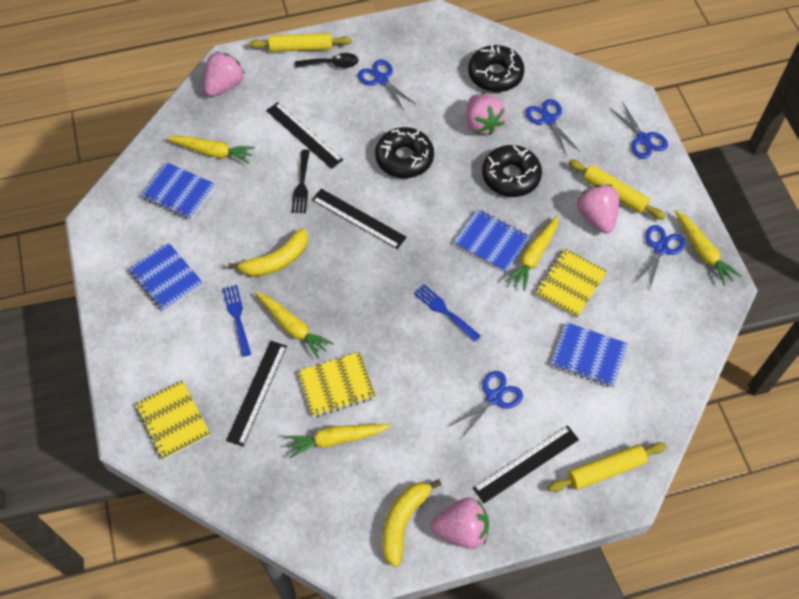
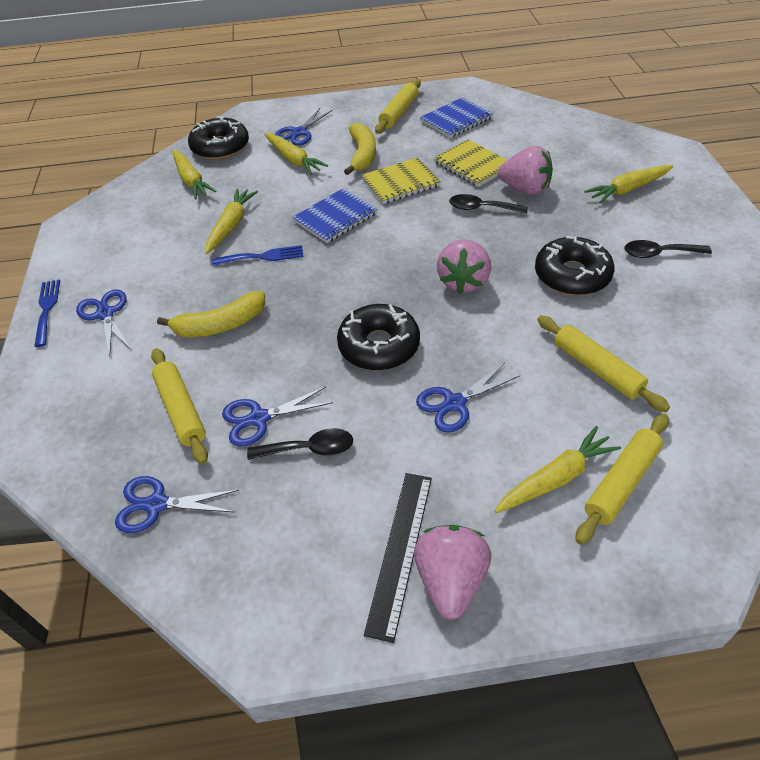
black fork: 1 -> 0
black ruler: 4 -> 1
black spoon: 1 -> 3
blue notebook: 4 -> 2
pink strawberry: 4 -> 3
yellow notebook: 3 -> 2
yellow rolling pin: 3 -> 4

